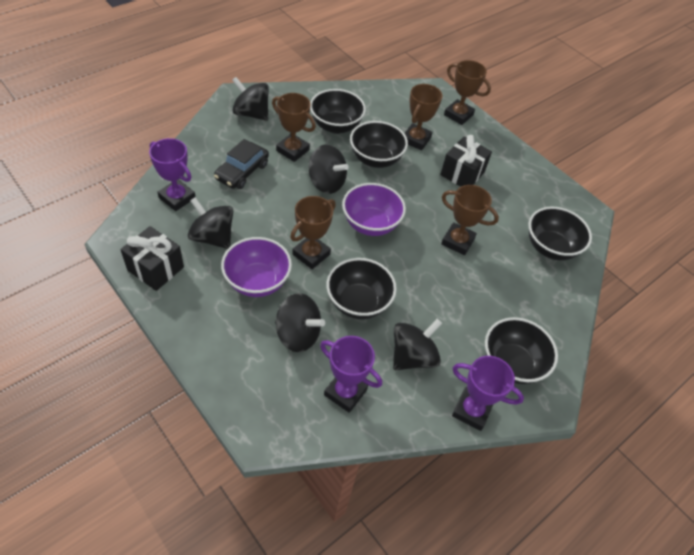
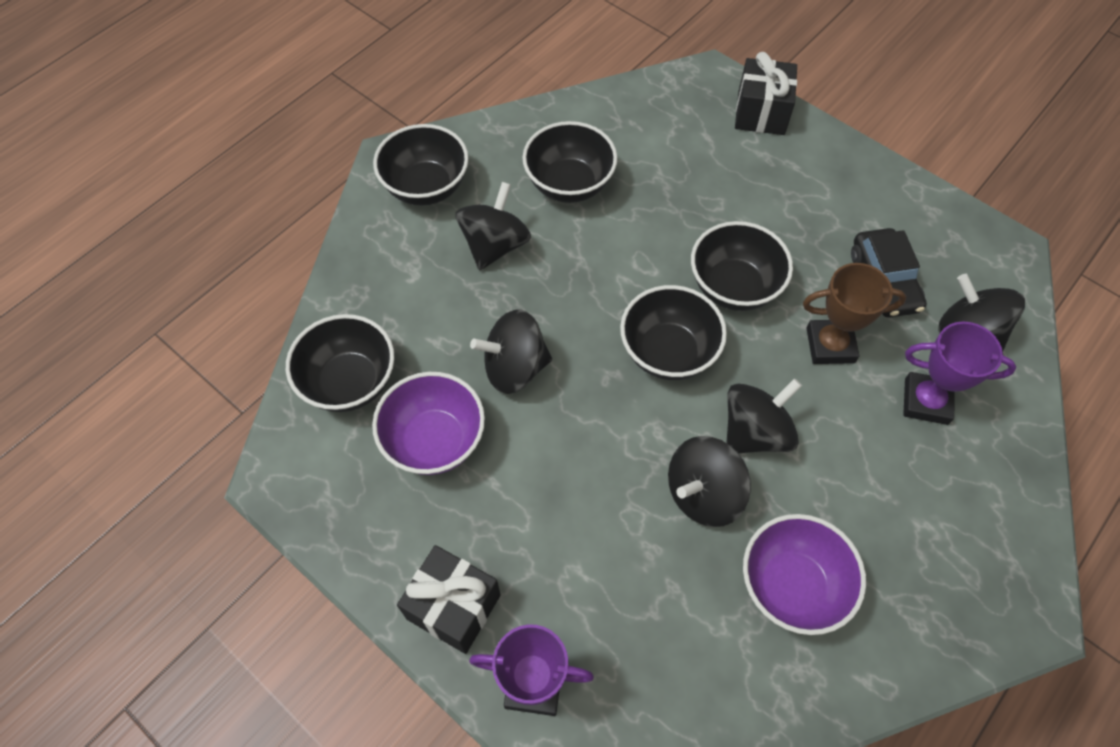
brown trophy: 5 -> 1
purple trophy: 3 -> 2

